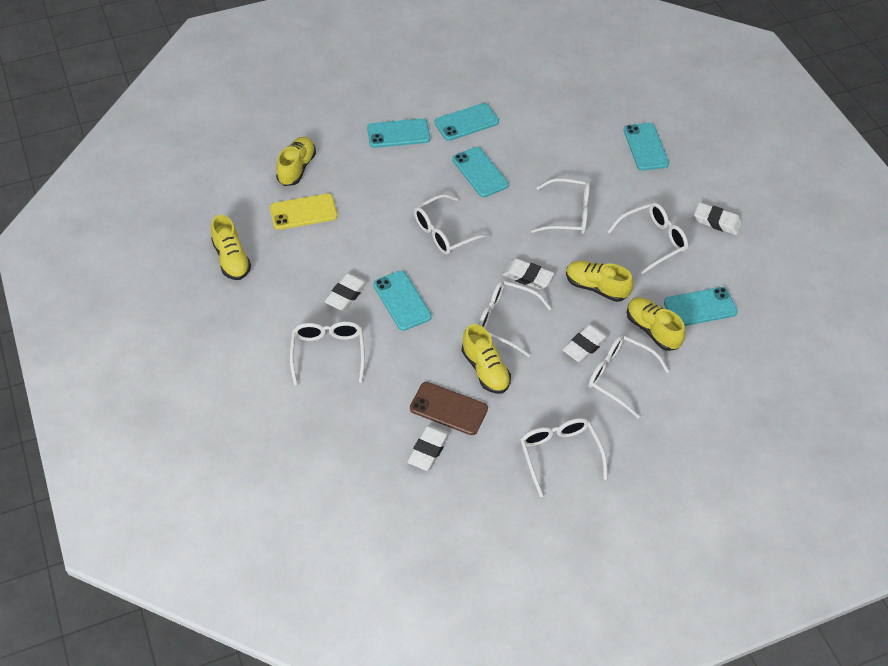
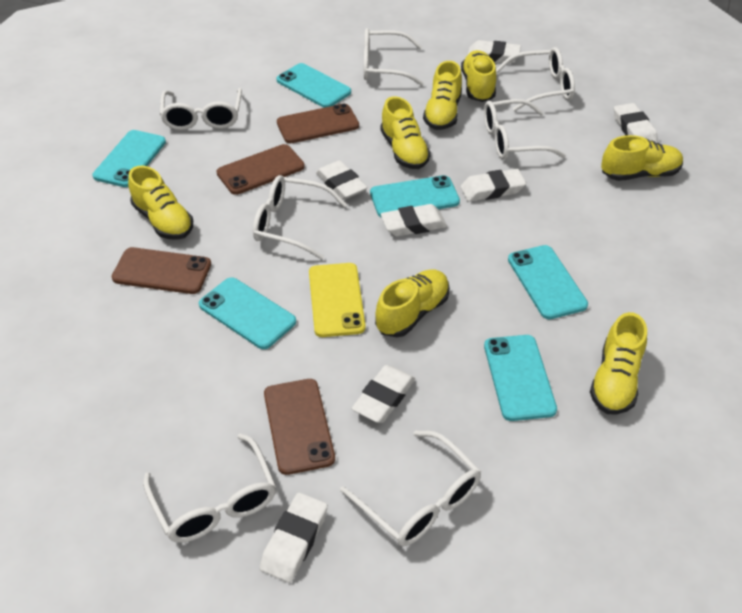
brown phone: 1 -> 4
white eraser: 5 -> 7
yellow shoe: 5 -> 7

